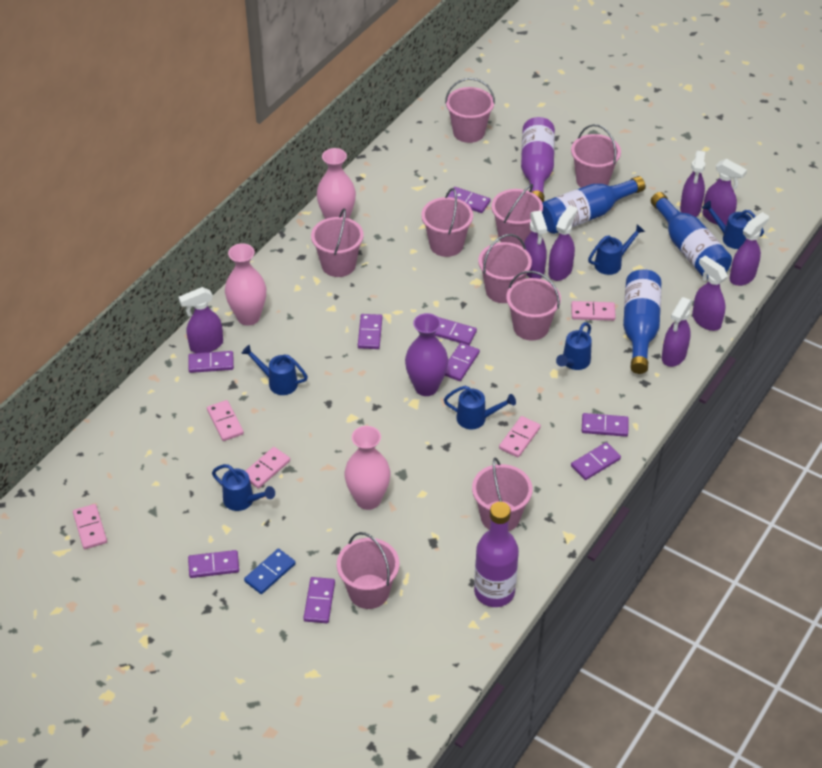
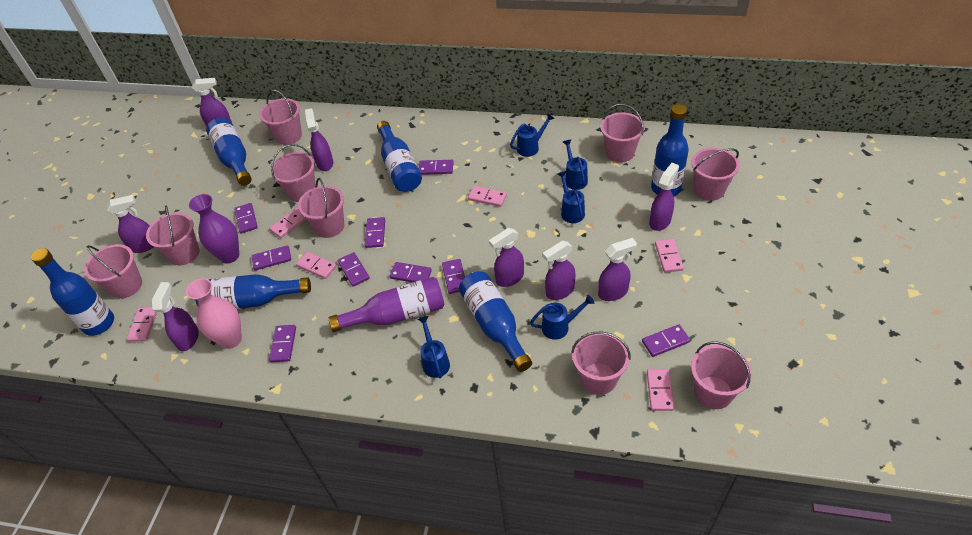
blue bottle: 3 -> 6
blue domino: 1 -> 0
blue watering can: 6 -> 5
pink domino: 5 -> 6
pink vase: 3 -> 1
purple bottle: 2 -> 1

